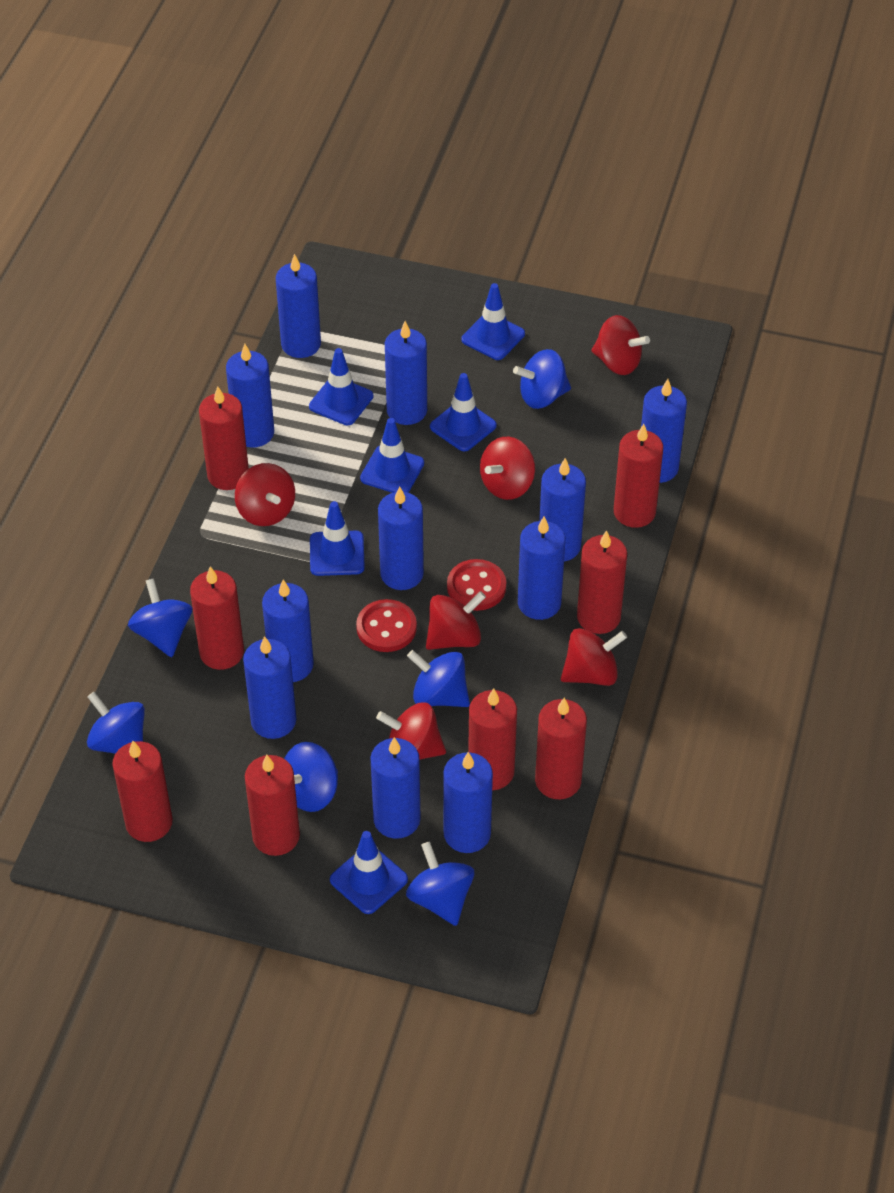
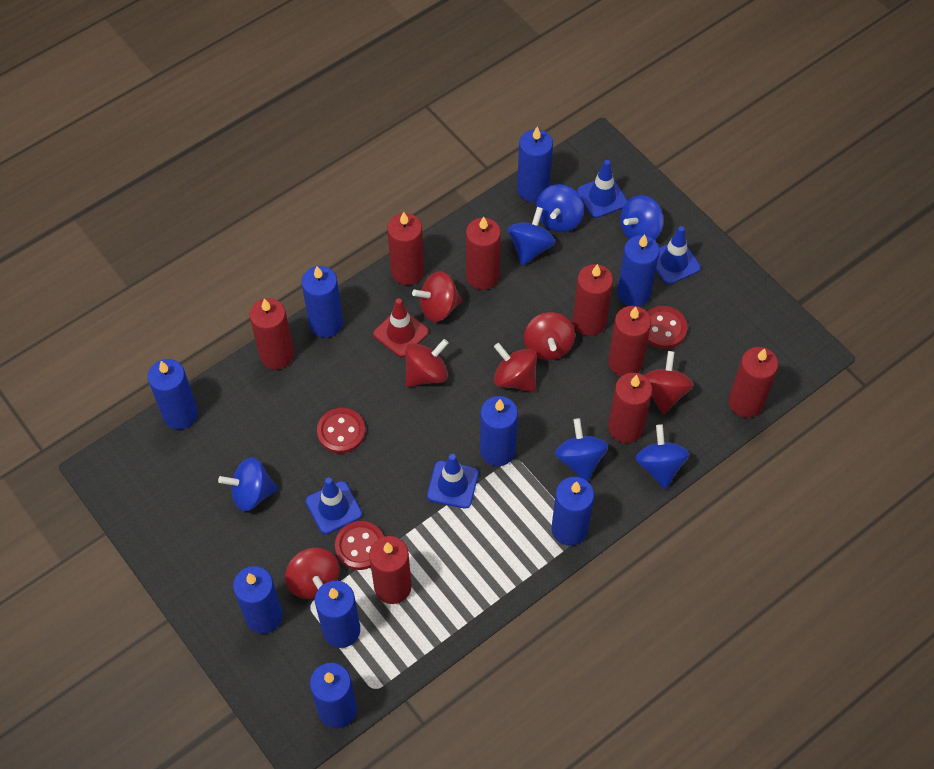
blue candle: 11 -> 9
blue traffic cone: 6 -> 4
red button: 2 -> 3
red traffic cone: 0 -> 1

